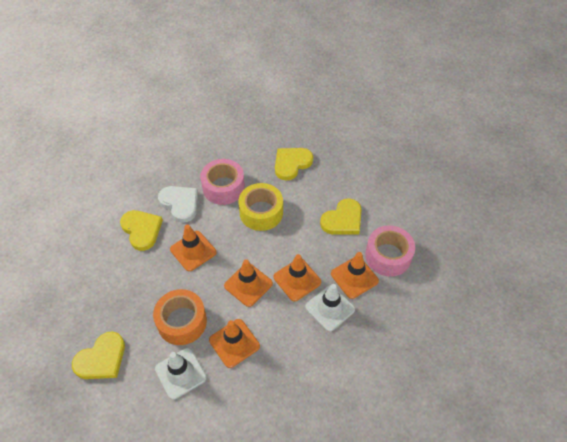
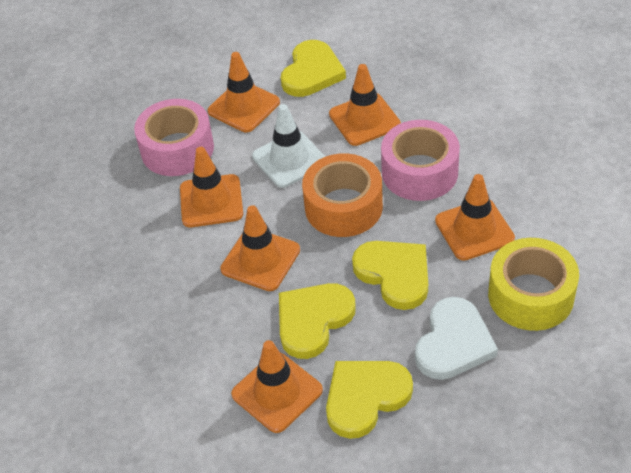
orange traffic cone: 5 -> 6
white traffic cone: 2 -> 1

